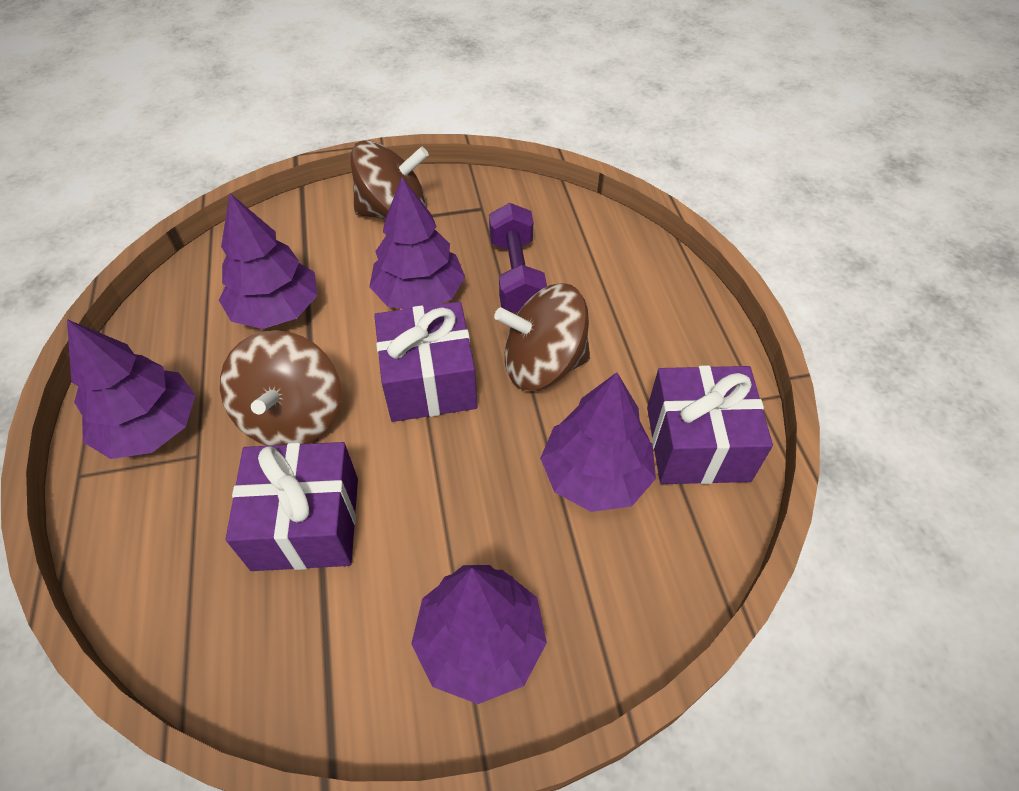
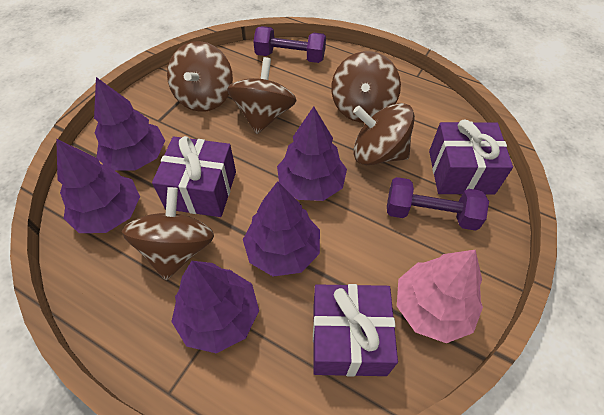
brown spinning top: 3 -> 5
pink tree: 0 -> 1
purple dumbbell: 1 -> 2

